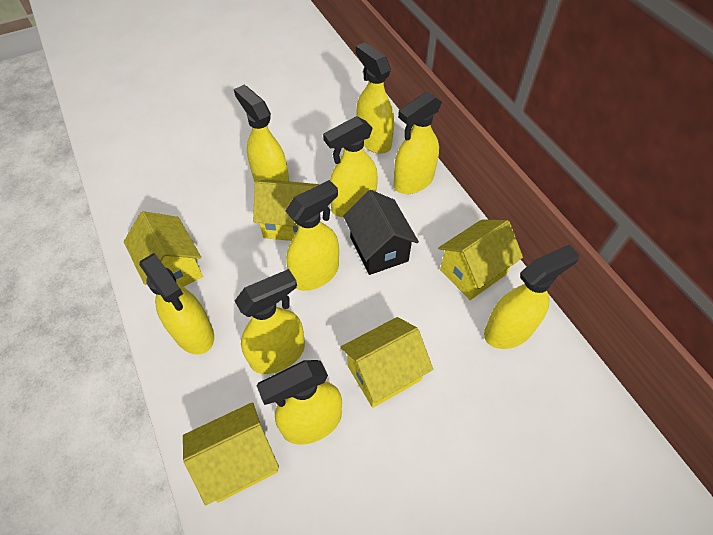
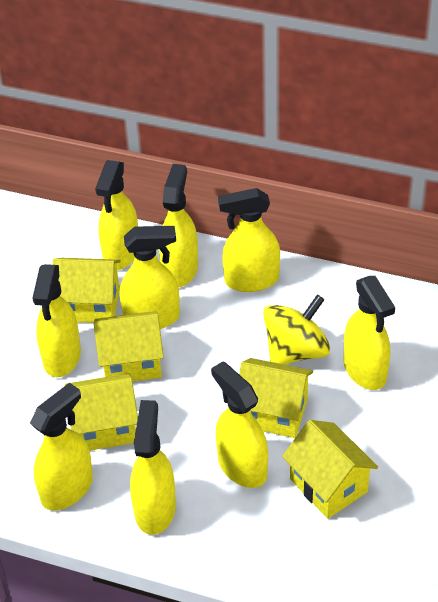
black house: 1 -> 0
yellow spinning top: 0 -> 1

